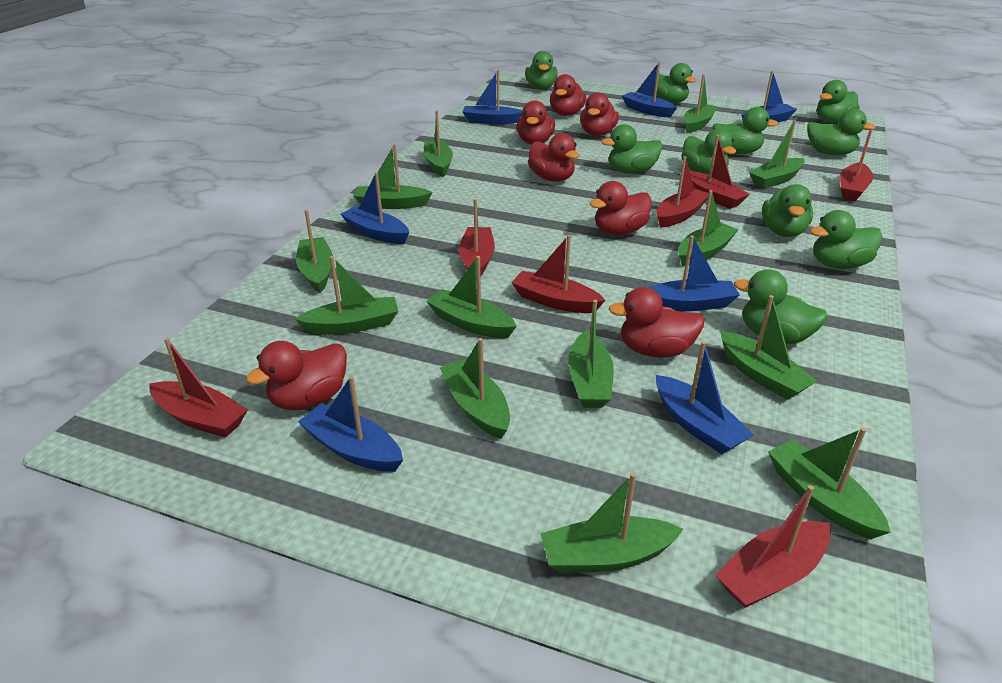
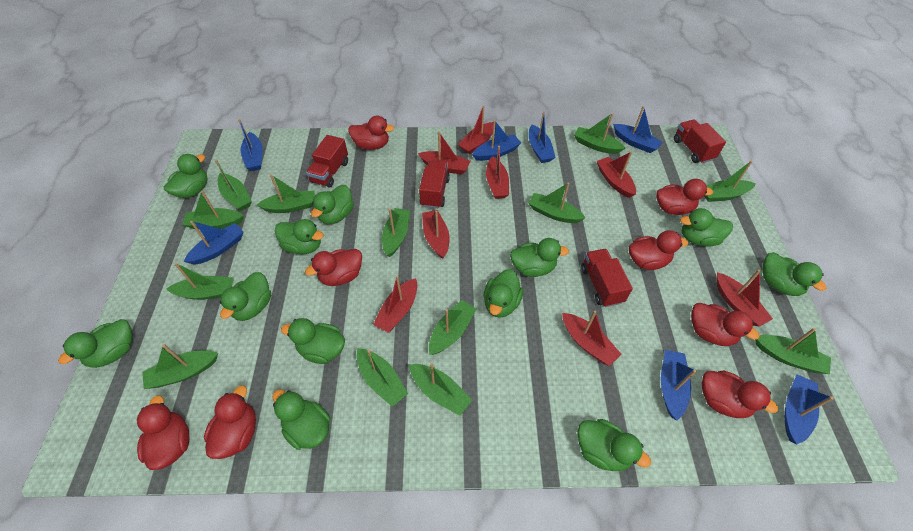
green duck: 10 -> 12
red boat: 7 -> 8
red duck: 7 -> 8
red truck: 0 -> 4

